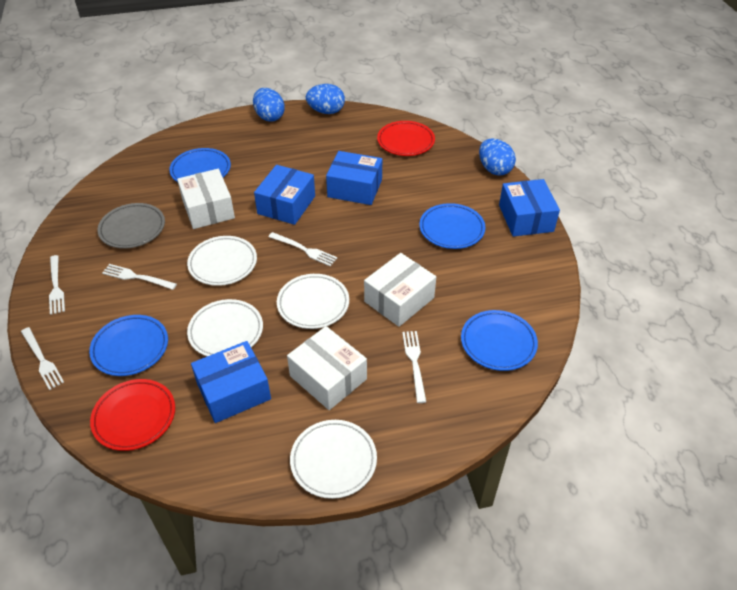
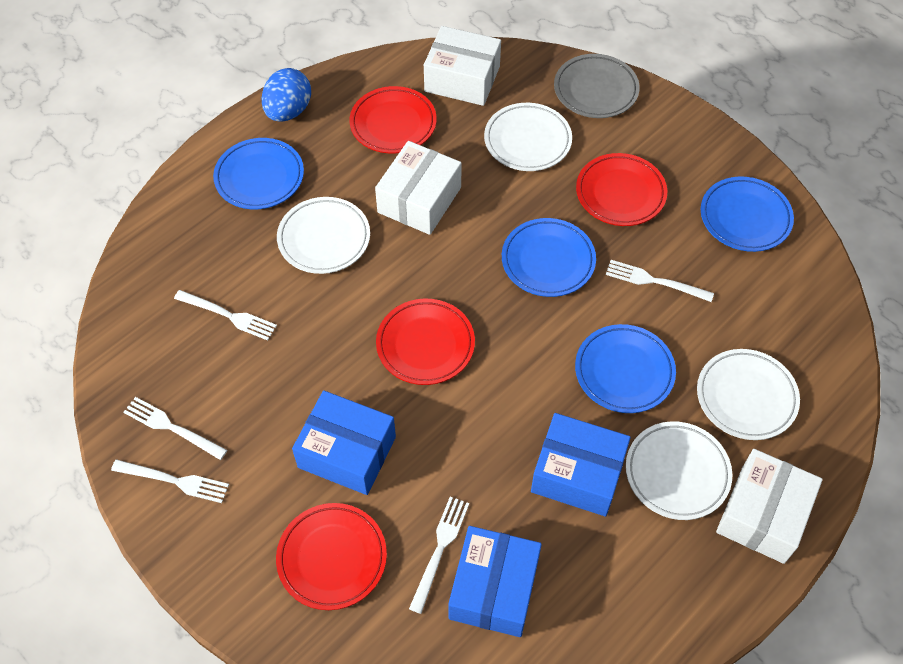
blue box: 4 -> 3
blue egg: 3 -> 1
red plate: 2 -> 4

